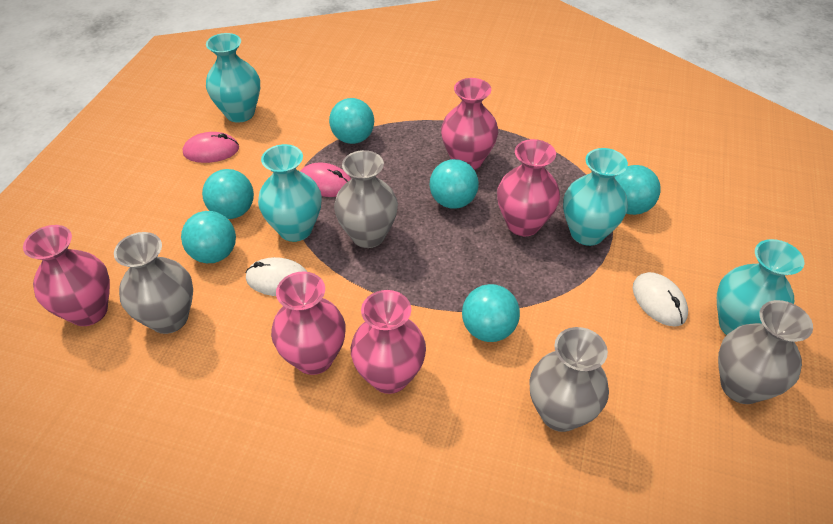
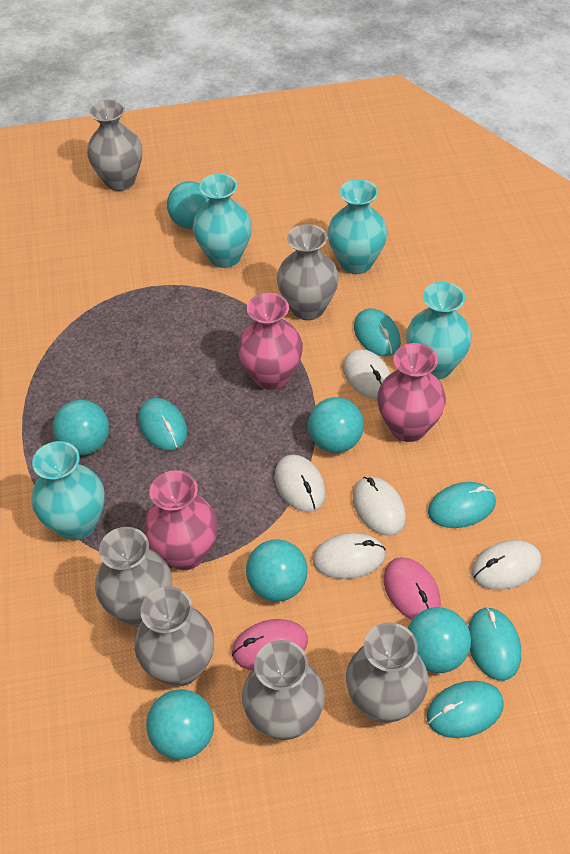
grey vase: 4 -> 6
pink vase: 5 -> 3
turquoise mouse: 0 -> 5
white mouse: 2 -> 5

